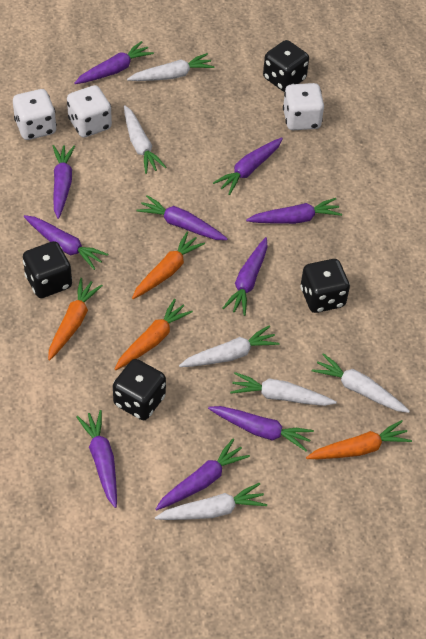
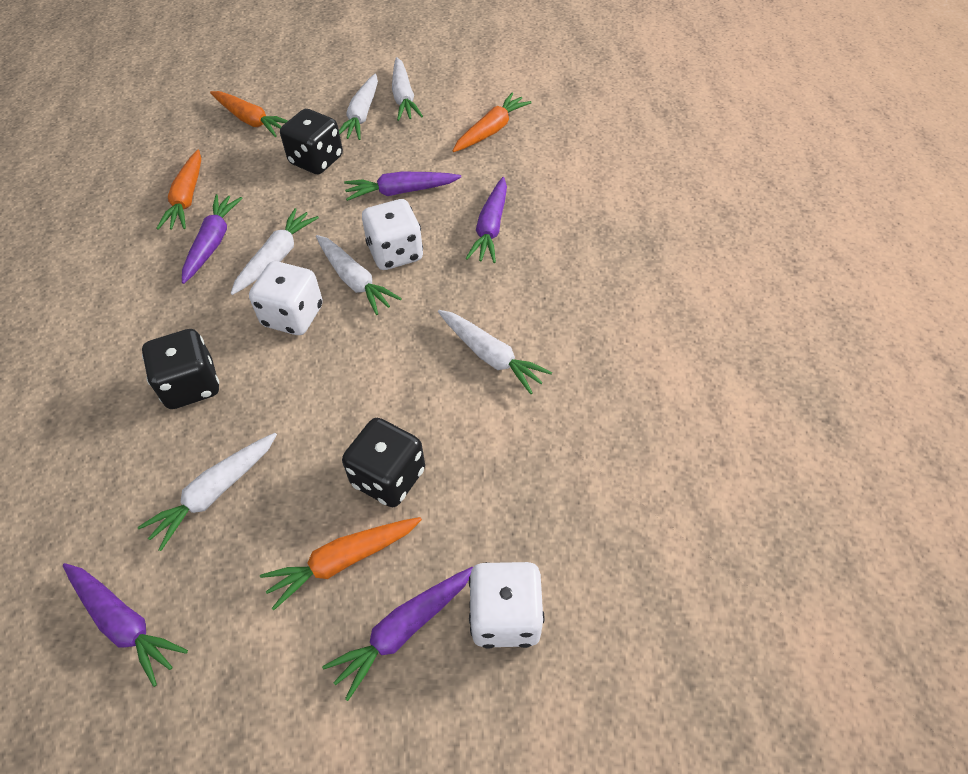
black dice: 4 -> 3
purple carrot: 10 -> 5

